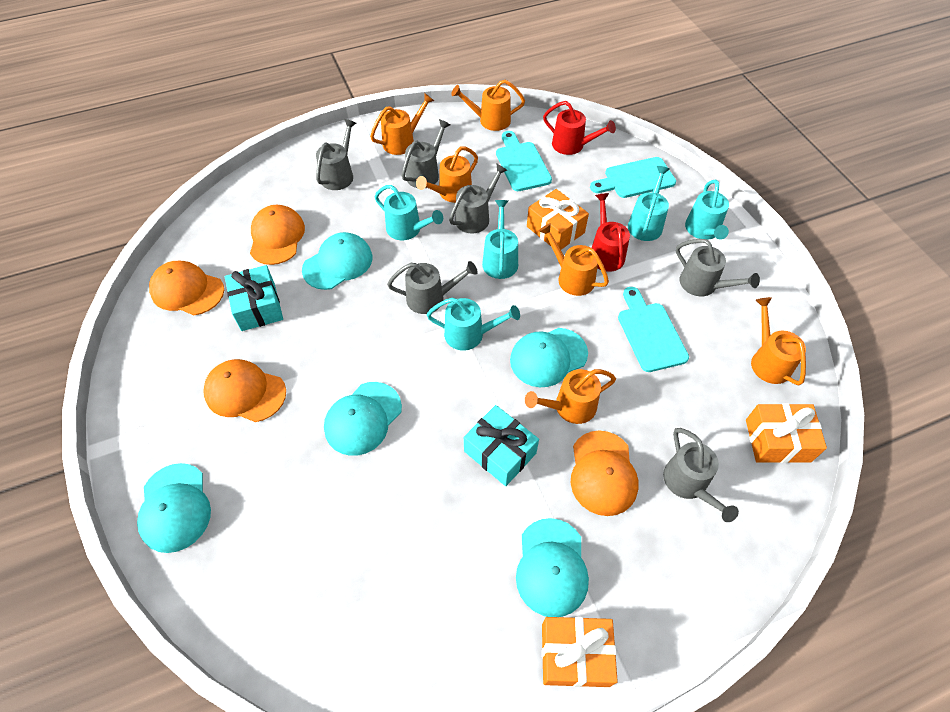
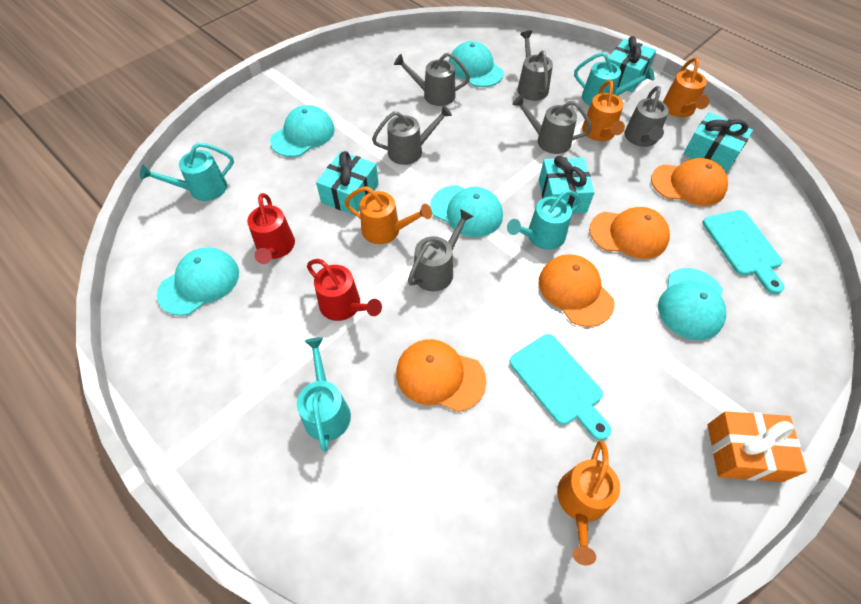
orange gift: 3 -> 1
orange watering can: 6 -> 4
turquoise cutting board: 3 -> 2
turquoise gift: 2 -> 4
turquoise watering can: 5 -> 4

